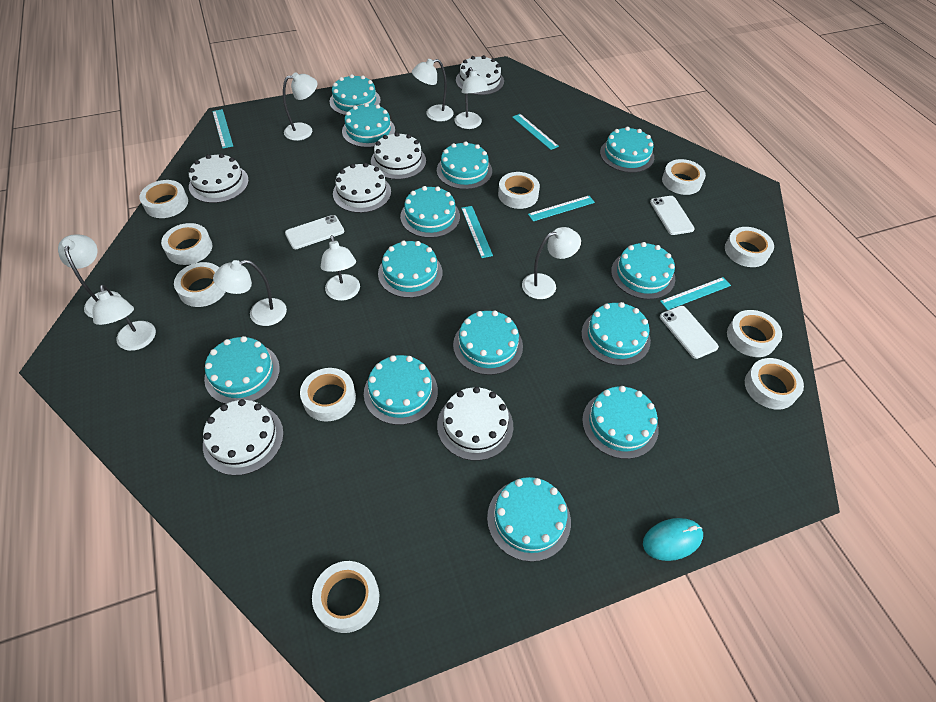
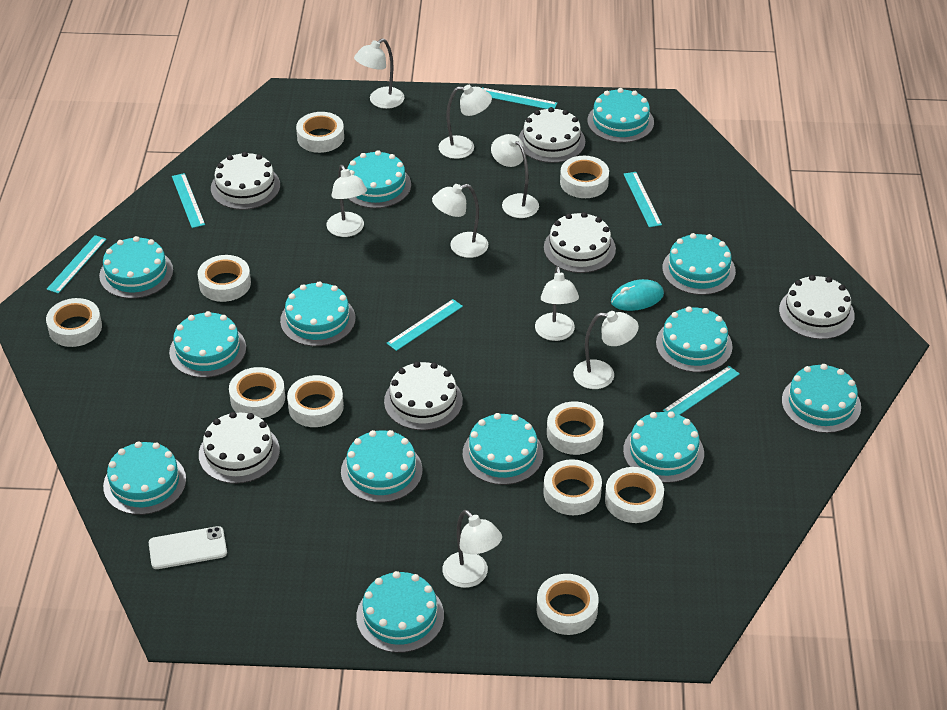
turquoise ruler: 5 -> 6
white phone: 3 -> 1

